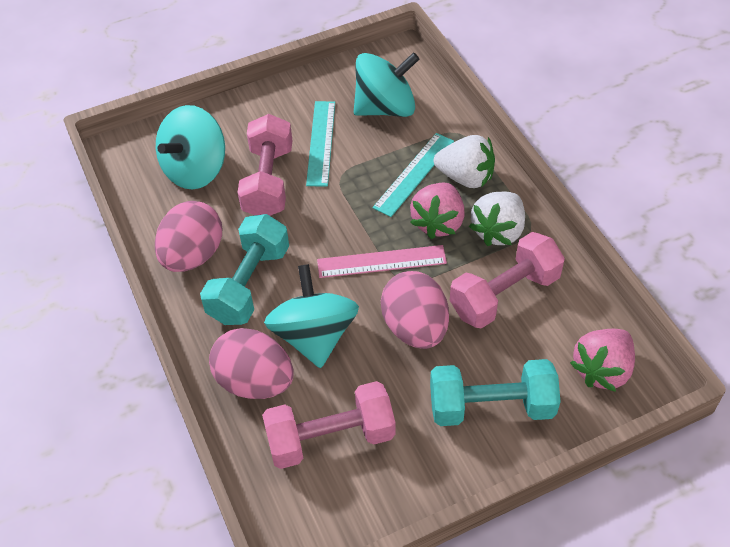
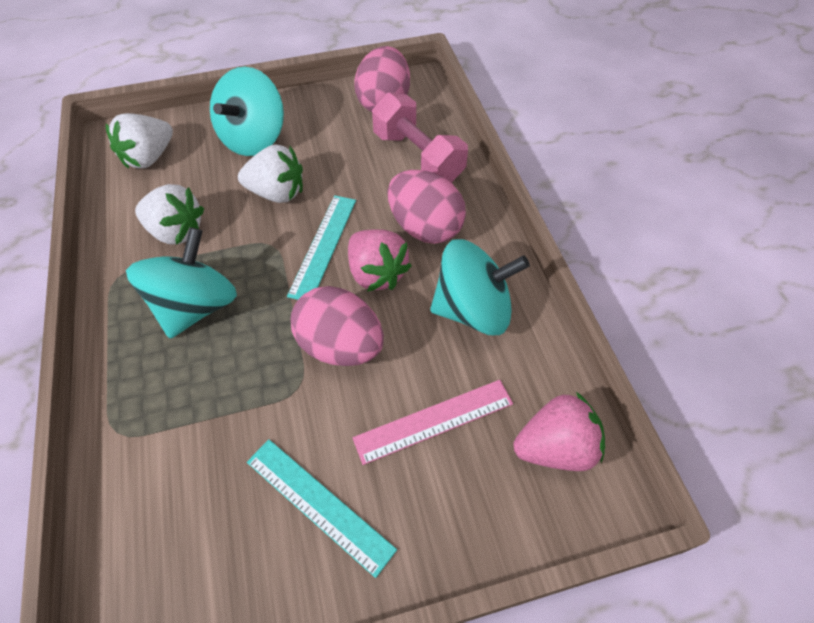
pink dumbbell: 3 -> 1
turquoise dumbbell: 2 -> 0
white strawberry: 2 -> 3

